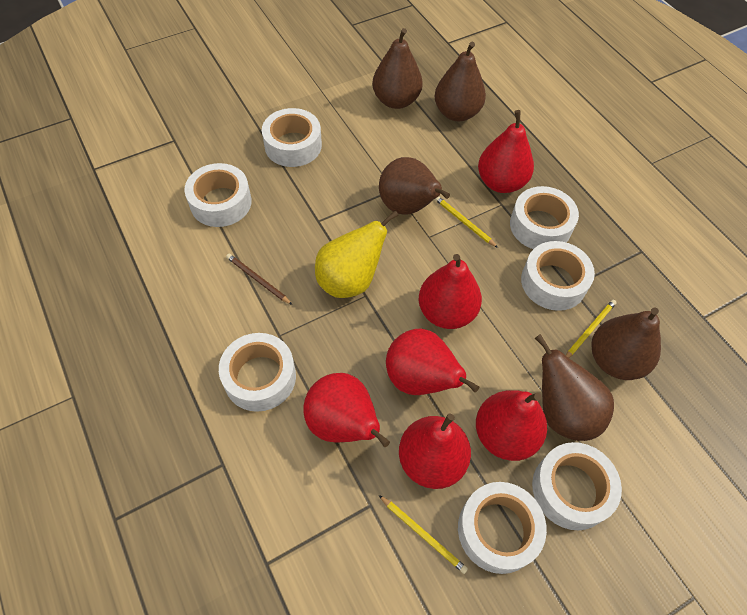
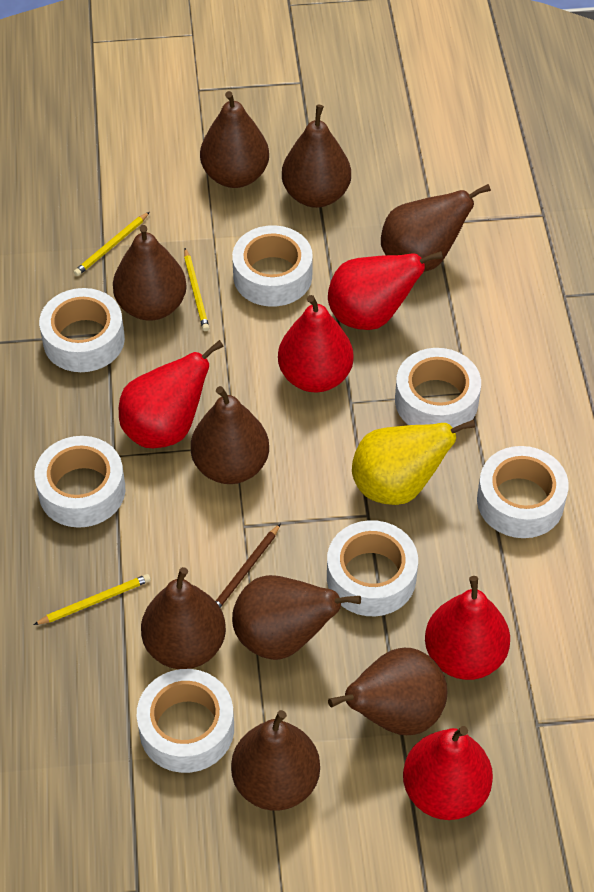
brown pear: 5 -> 9
red pear: 6 -> 5

